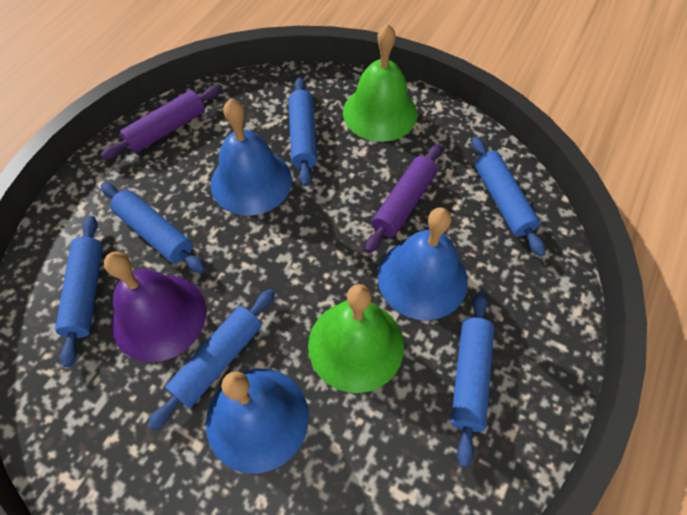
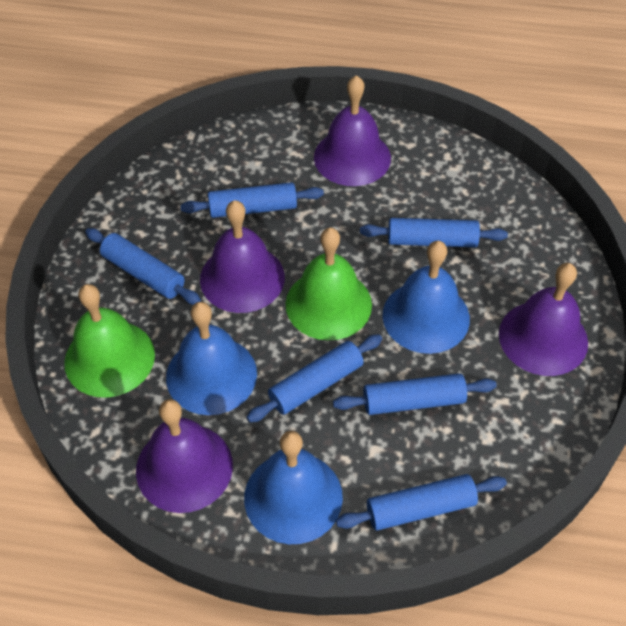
purple bell: 1 -> 4
purple rolling pin: 2 -> 0

